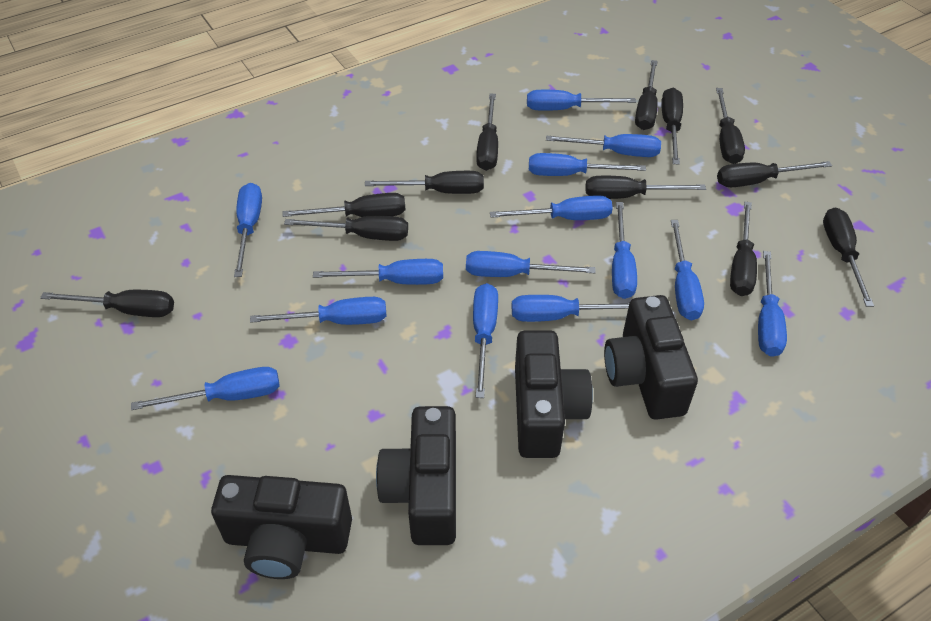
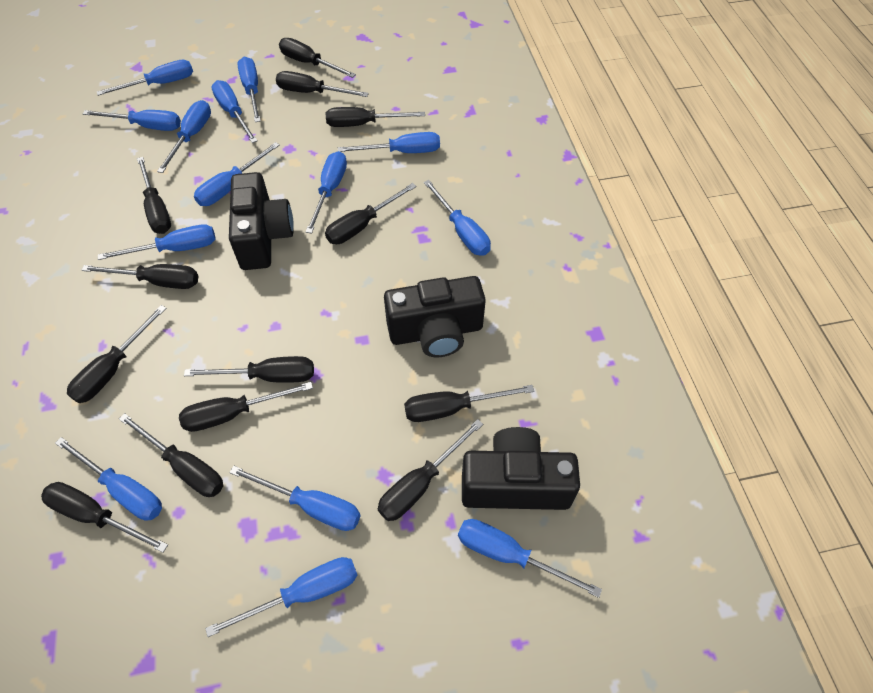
black camera: 4 -> 3
black screwdriver: 12 -> 13

